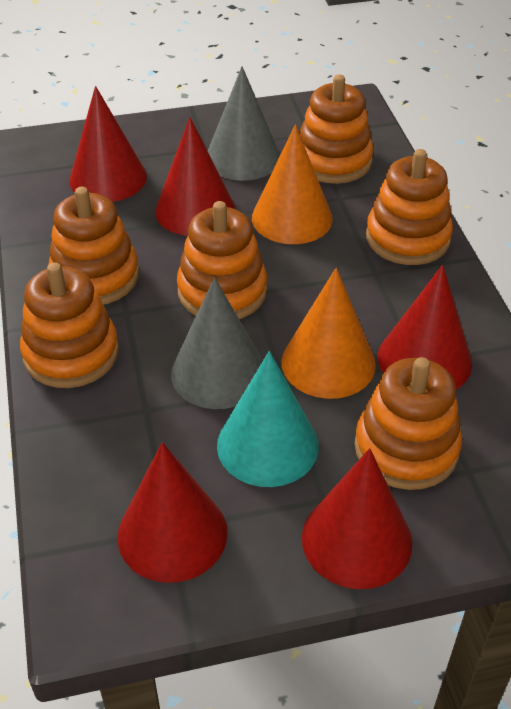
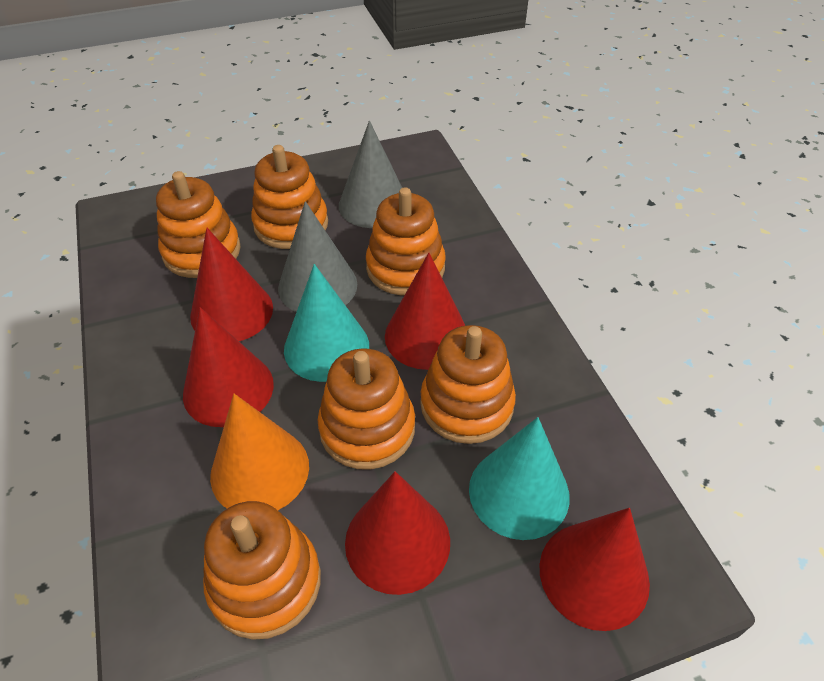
orange cone: 2 -> 1
turquoise cone: 1 -> 2

